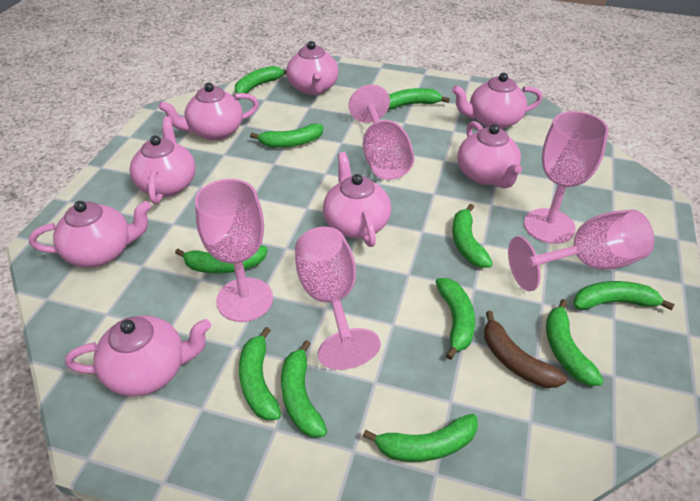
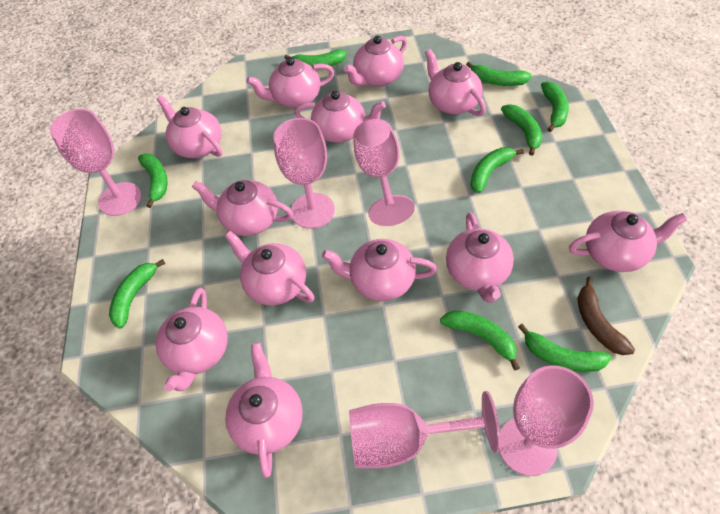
green banana: 11 -> 9
pink teapot: 8 -> 12

